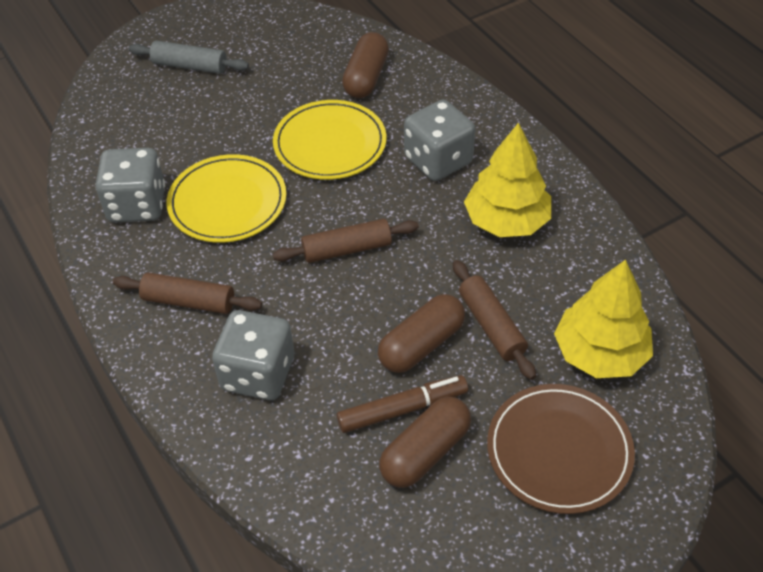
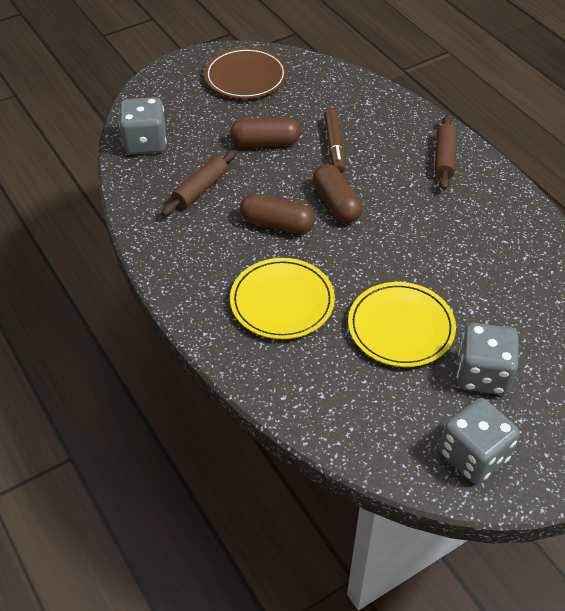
brown rolling pin: 3 -> 2
grey rolling pin: 1 -> 0
yellow tree: 2 -> 0

